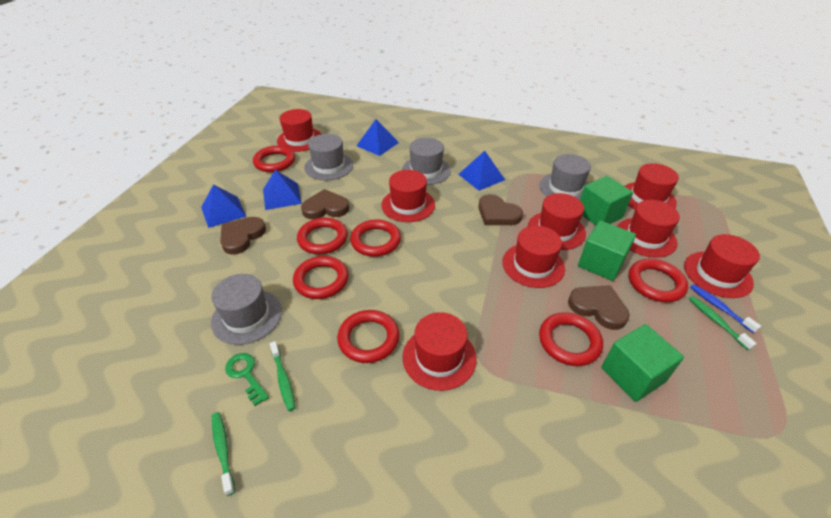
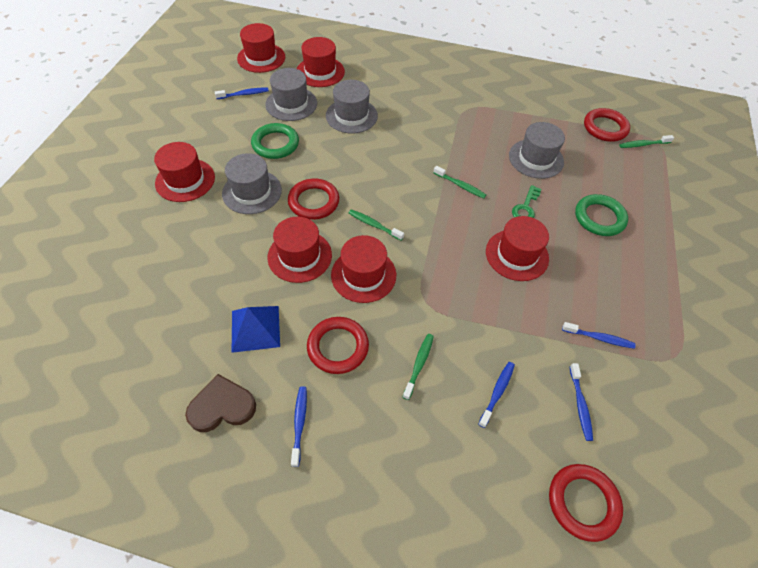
blue pyramid: 4 -> 1
blue toothbrush: 1 -> 5
brown heart: 4 -> 1
green cube: 3 -> 0
green ring: 0 -> 2
green toothbrush: 3 -> 4
red hat: 8 -> 6
red ring: 7 -> 4

